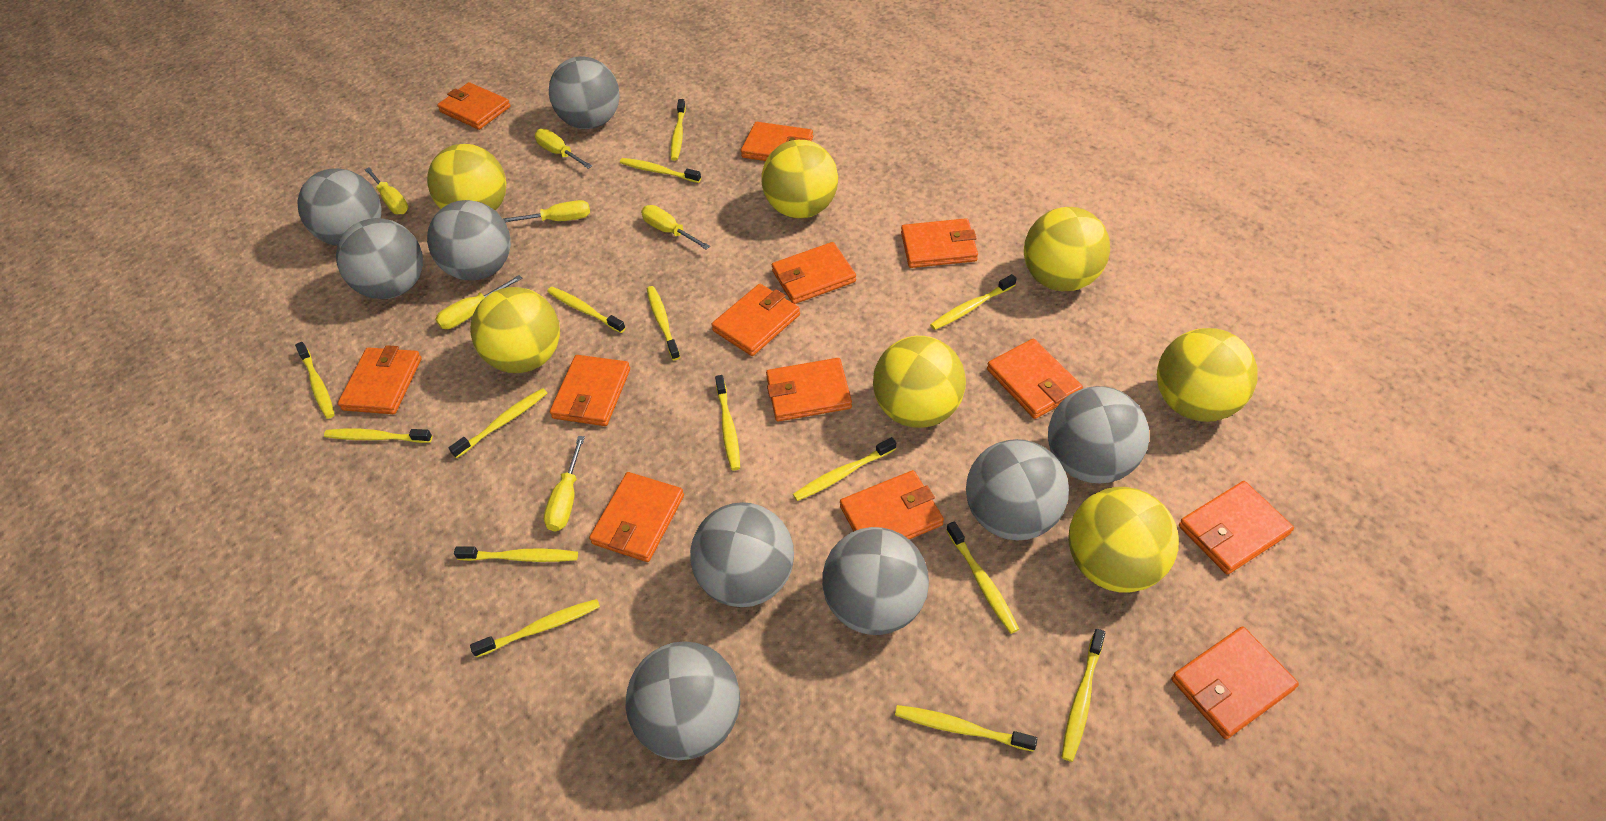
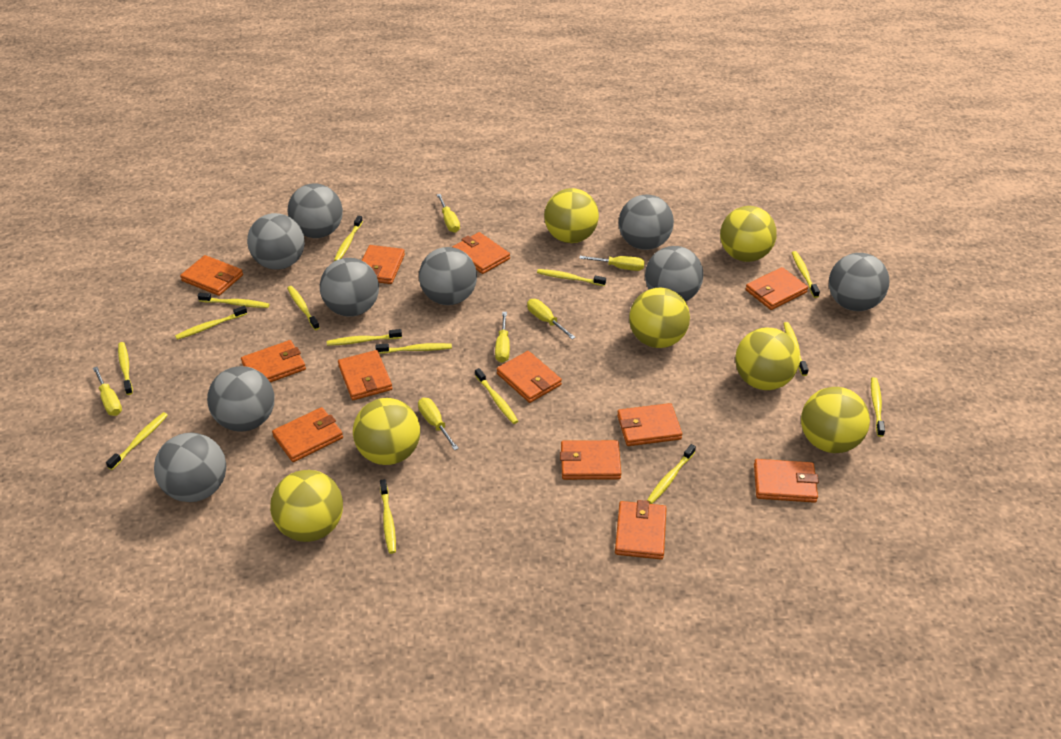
orange wallet: 13 -> 12

